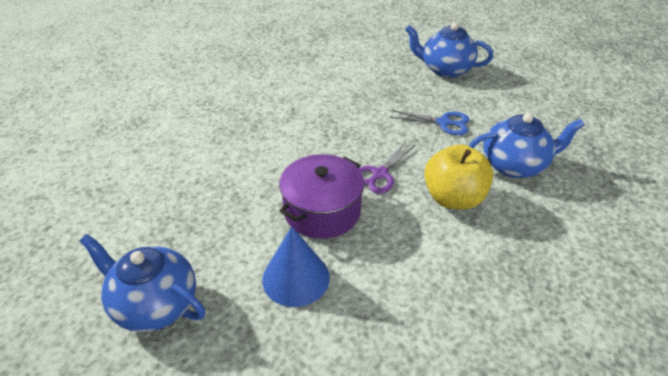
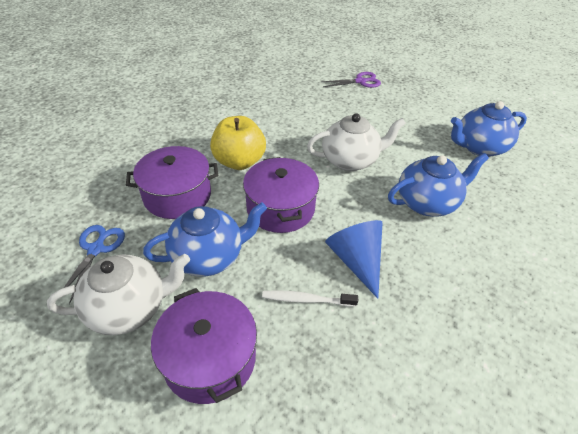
purple pot: 1 -> 3
white teapot: 0 -> 2
white toothbrush: 0 -> 1

